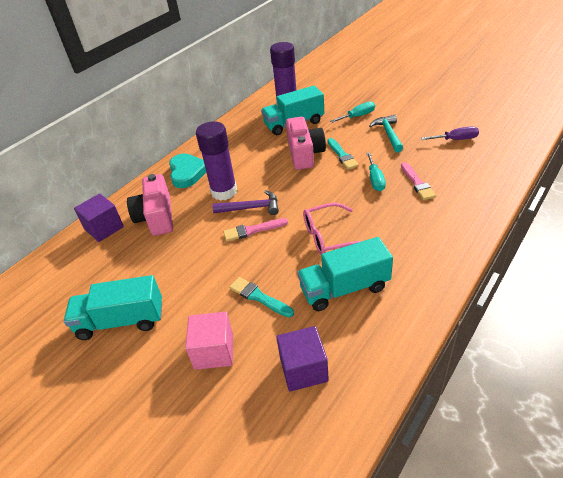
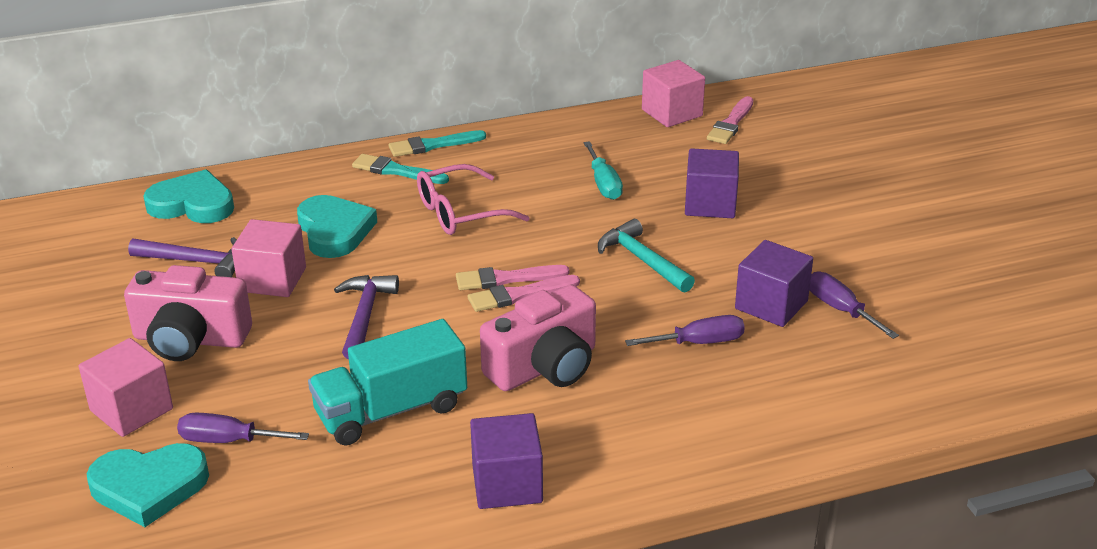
pink brush: 2 -> 3
pink cube: 1 -> 3
purple cube: 2 -> 3
purple glue stick: 2 -> 0
purple hammer: 1 -> 2
purple screwdriver: 1 -> 3
turquoise heart: 1 -> 3
turquoise screwdriver: 2 -> 1
turquoise truck: 3 -> 1

